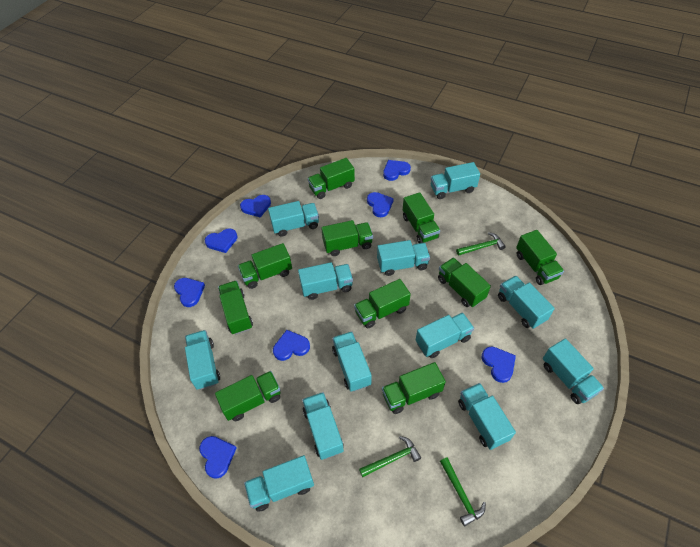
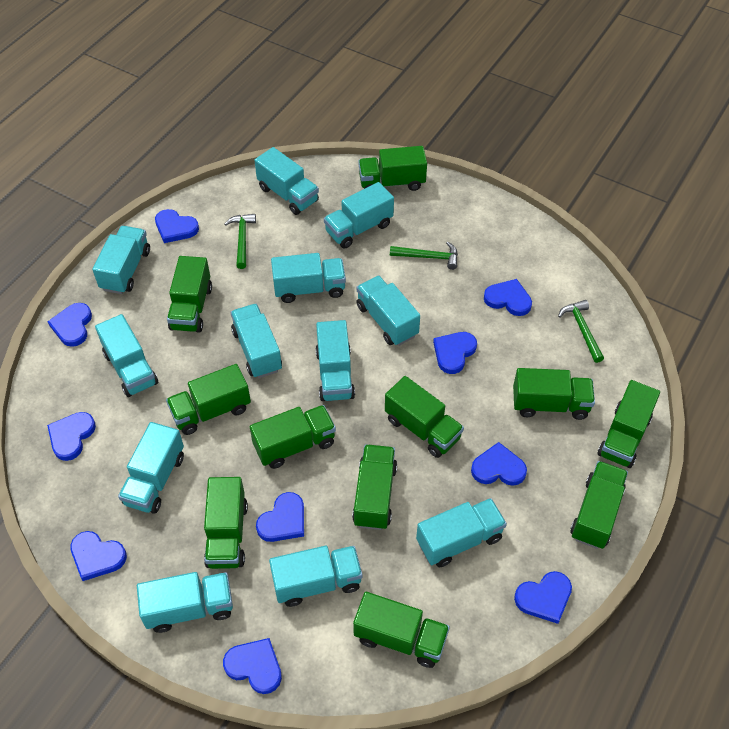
blue heart: 8 -> 10
green truck: 10 -> 11

